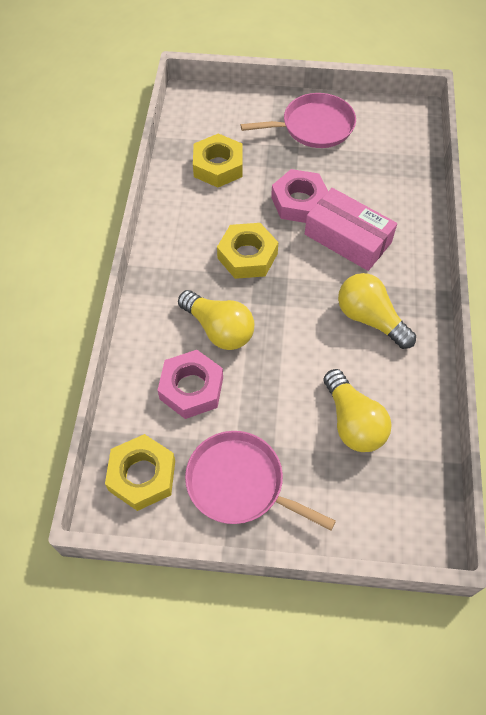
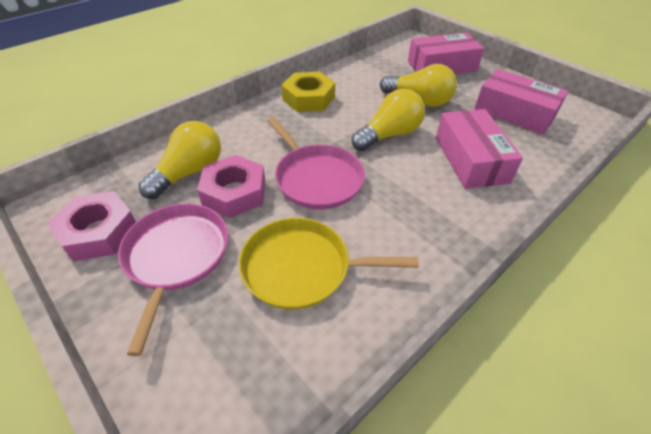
pink box: 1 -> 3
yellow nut: 3 -> 1
yellow pan: 0 -> 1

